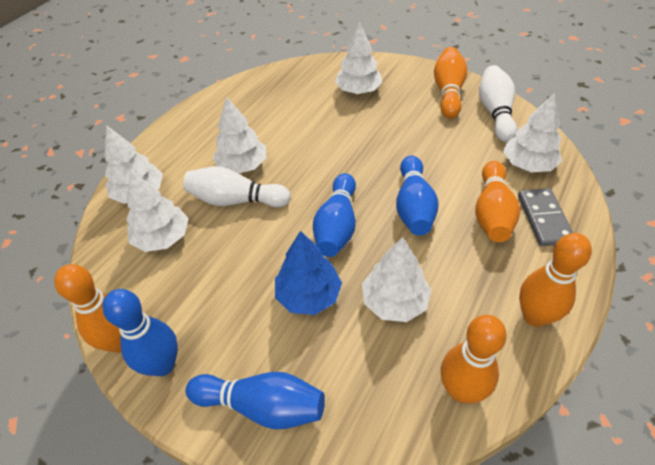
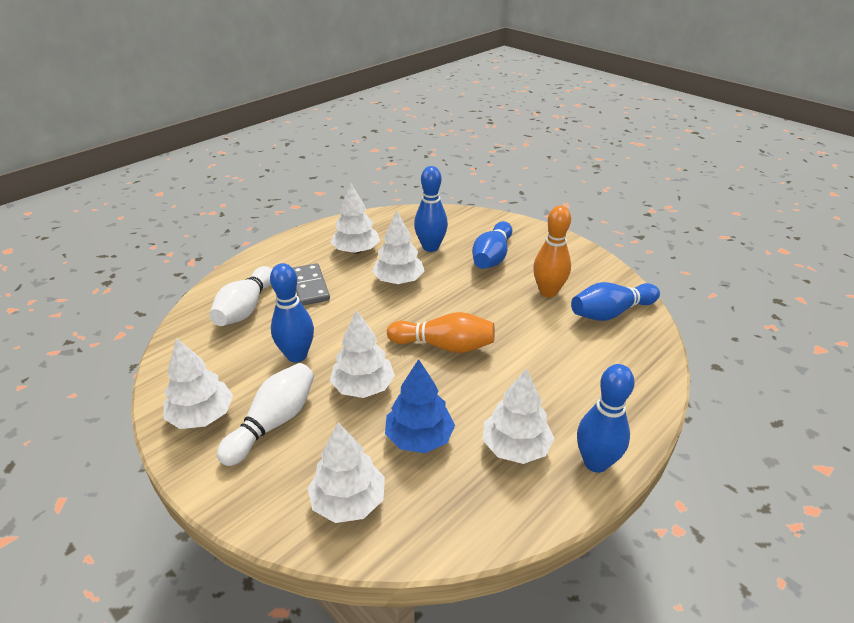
blue bowling pin: 4 -> 5
orange bowling pin: 5 -> 2

